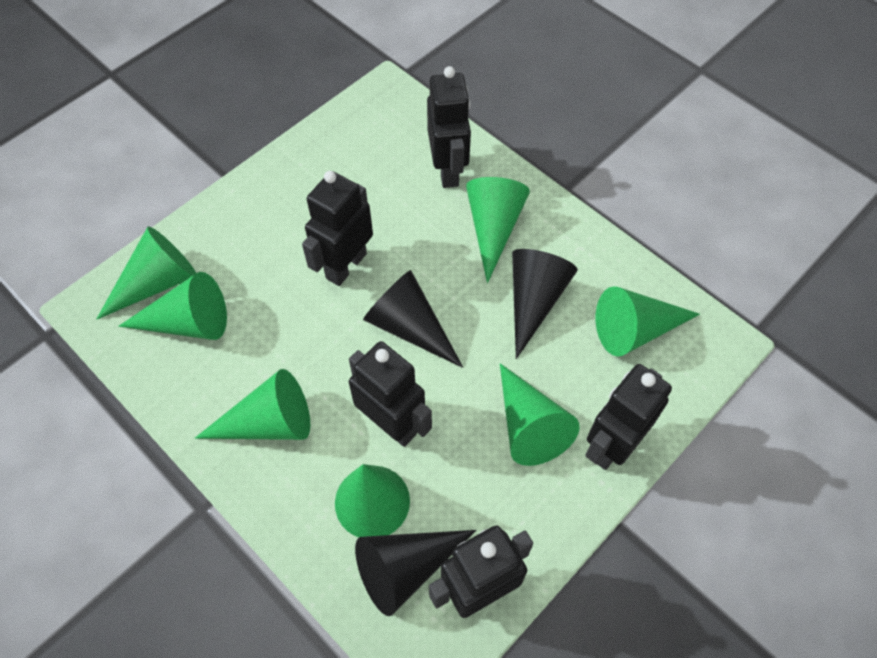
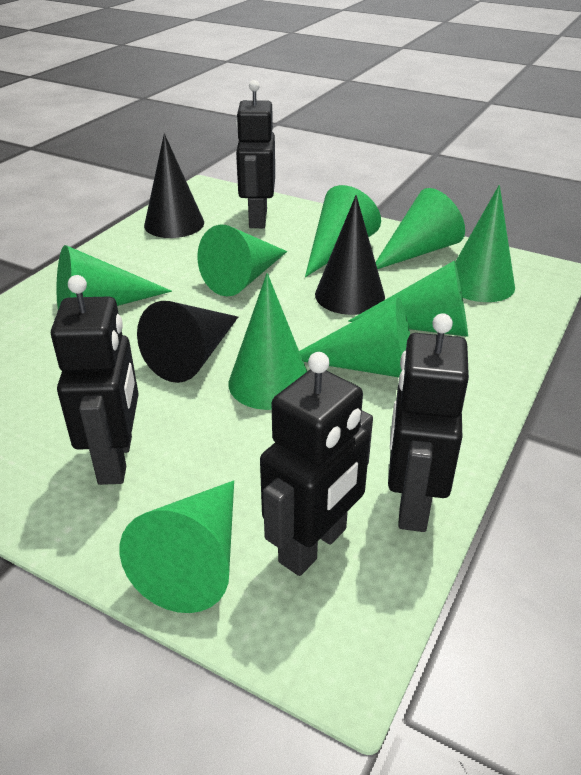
black robot: 5 -> 4
green cone: 7 -> 9

